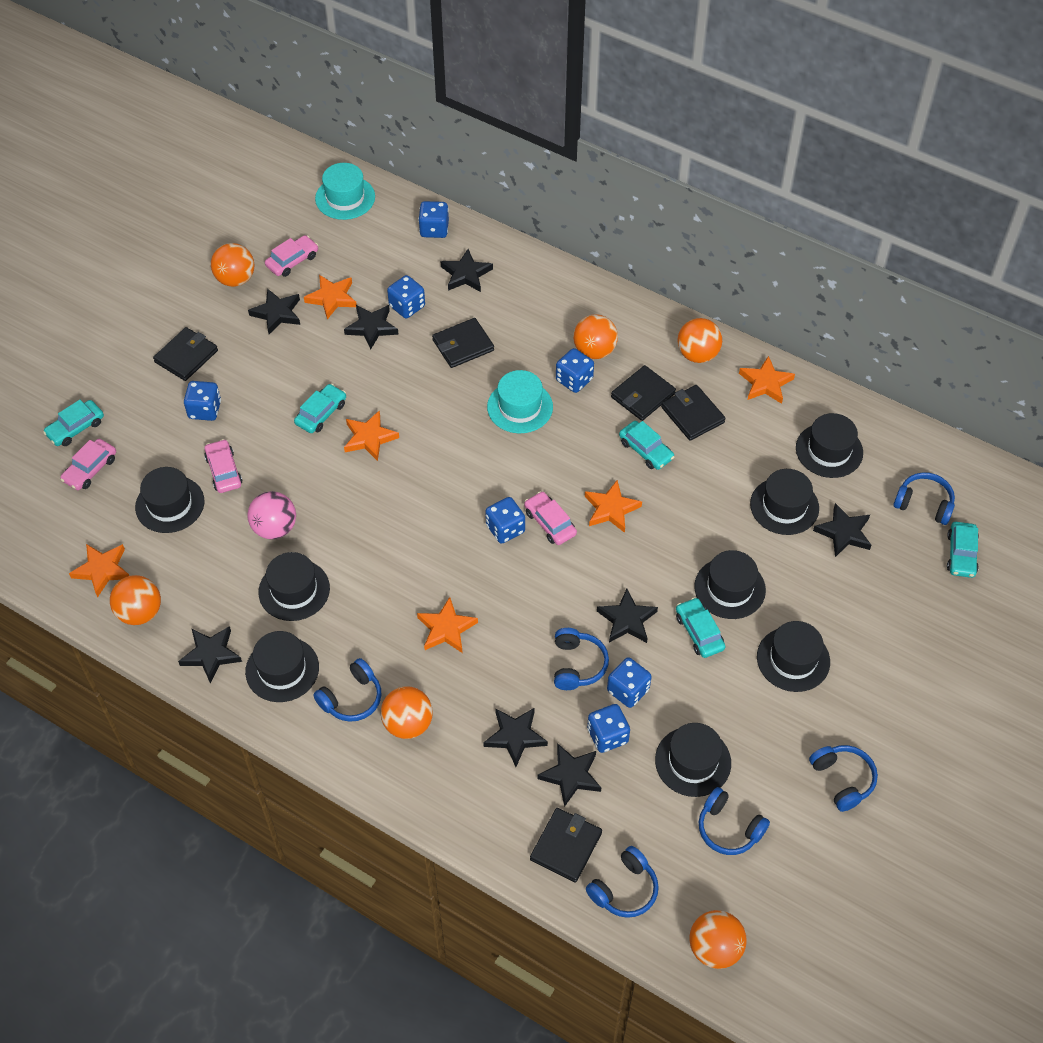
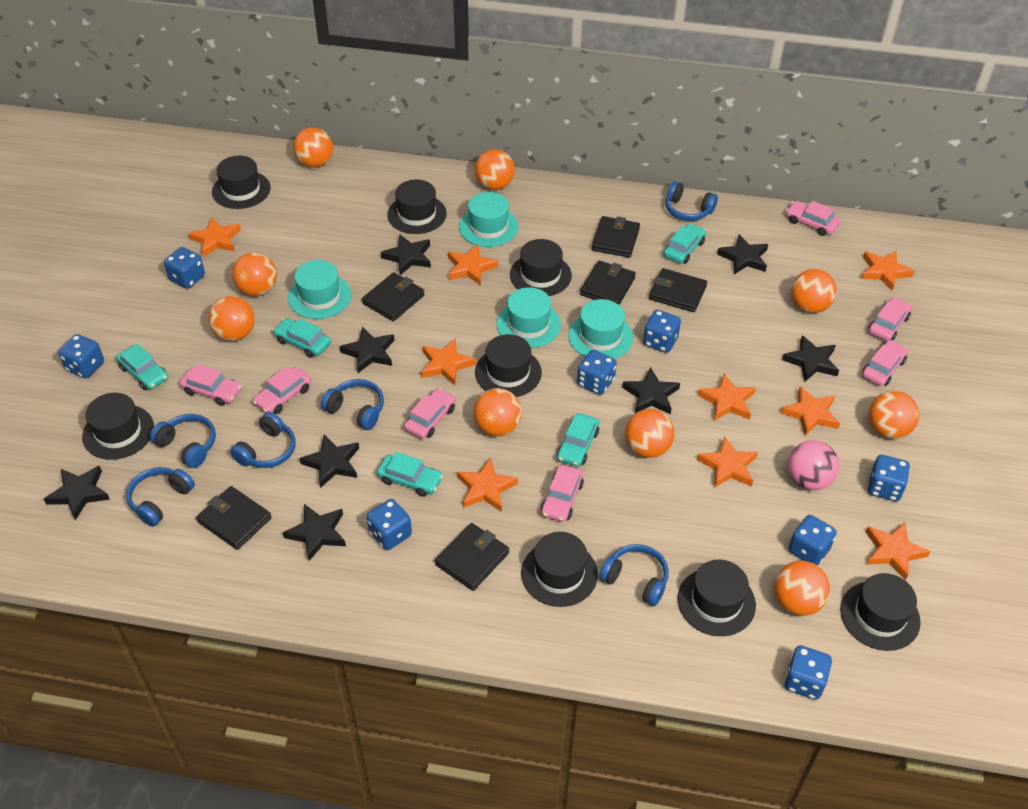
black wallet: 5 -> 6
blue dice: 7 -> 8
orange ball: 6 -> 9
orange star: 6 -> 9
pink car: 4 -> 7
turquoise hat: 2 -> 4

